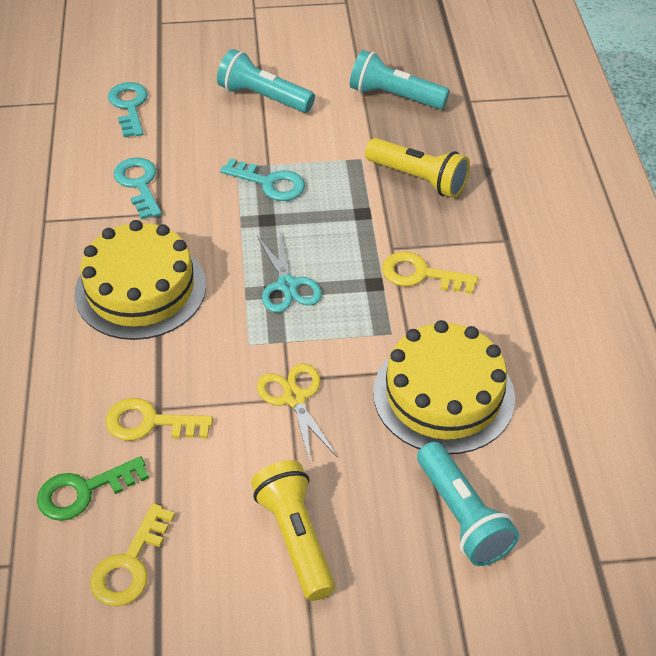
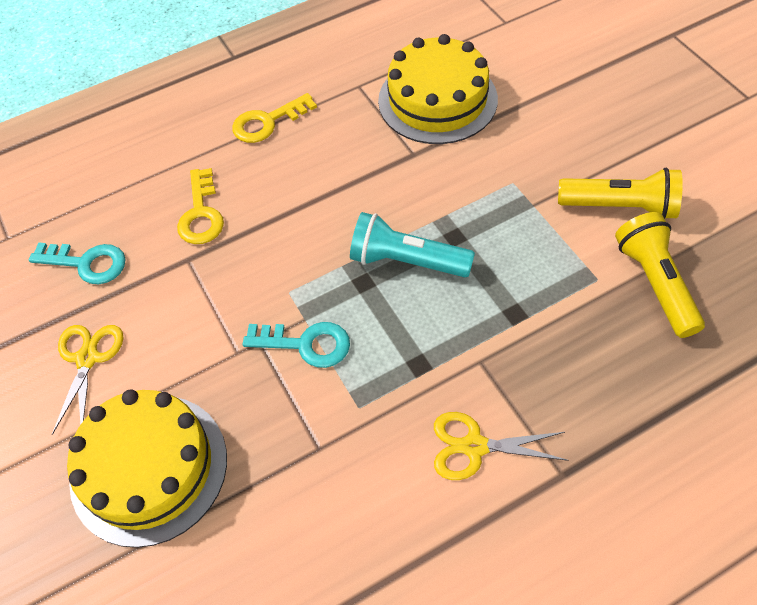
green key: 1 -> 0
turquoise flashlight: 3 -> 1
turquoise key: 3 -> 2
turquoise scissors: 1 -> 0
yellow key: 3 -> 2
yellow scissors: 1 -> 2

